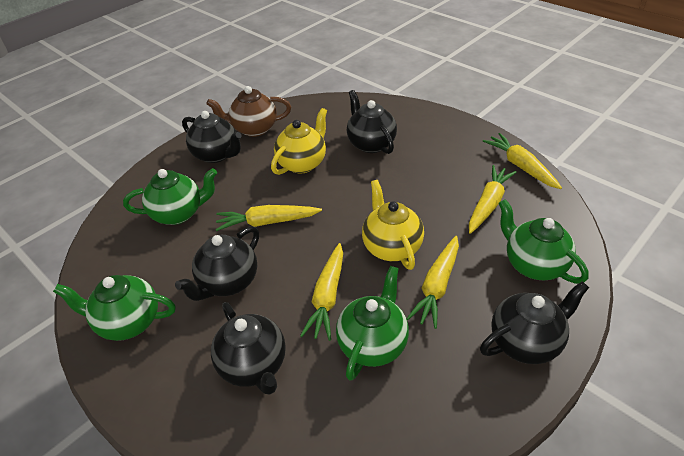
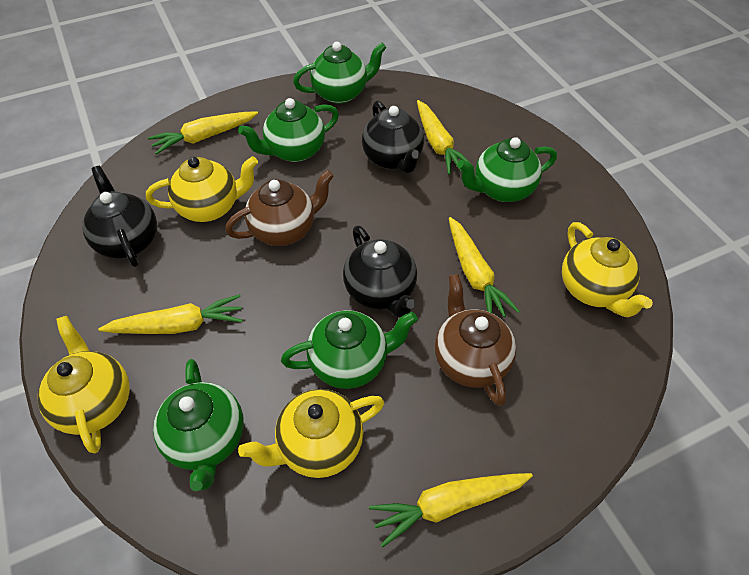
black teapot: 5 -> 3
brown teapot: 1 -> 2
green teapot: 4 -> 5
yellow teapot: 2 -> 4

